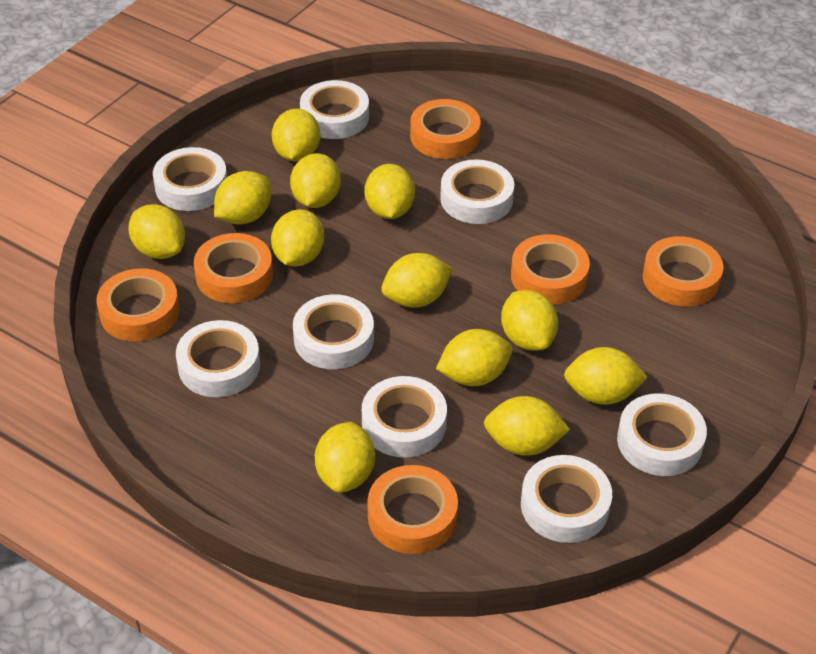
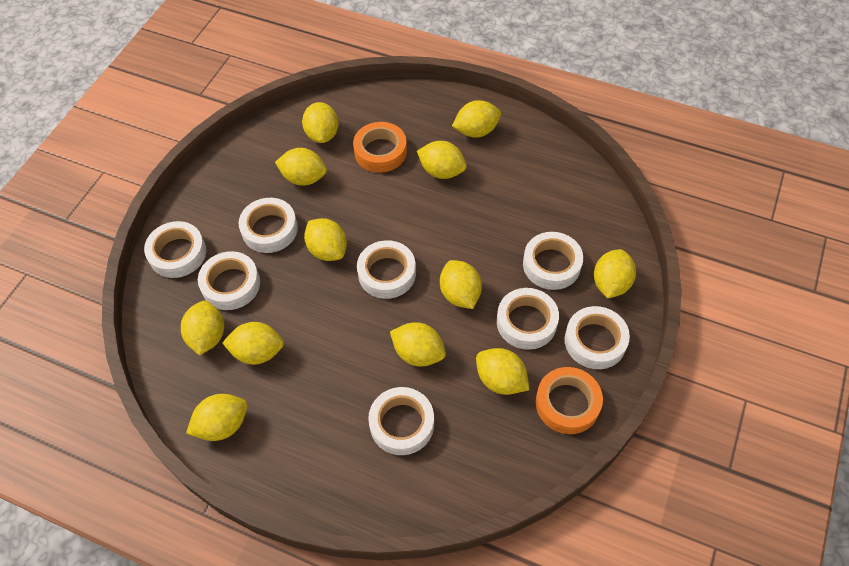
orange tape: 6 -> 2

